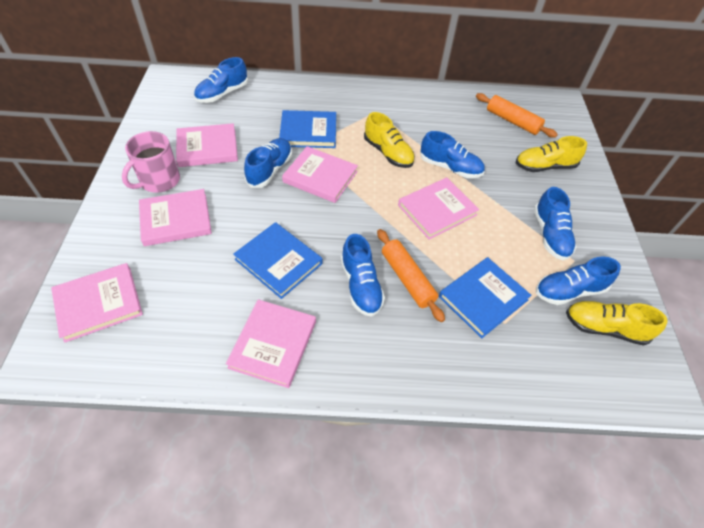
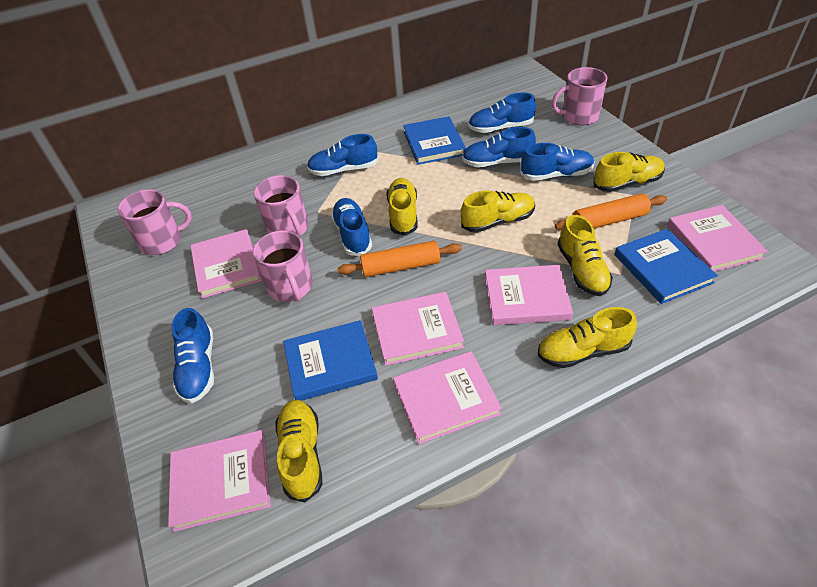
pink mug: 1 -> 4
yellow shoe: 3 -> 6

